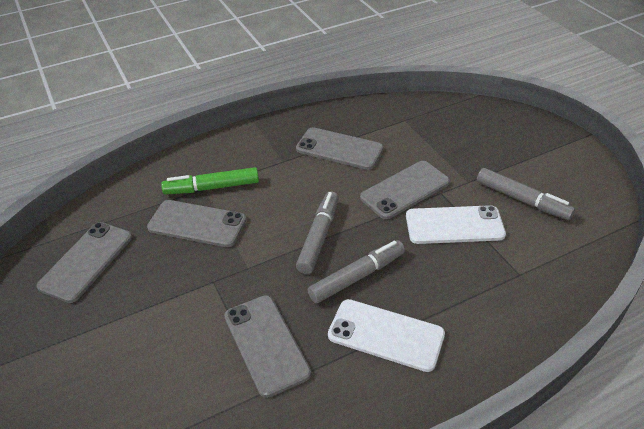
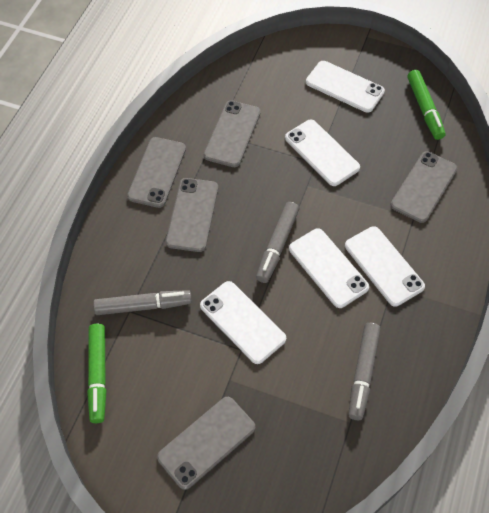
green marker: 1 -> 2
white phone: 2 -> 5

